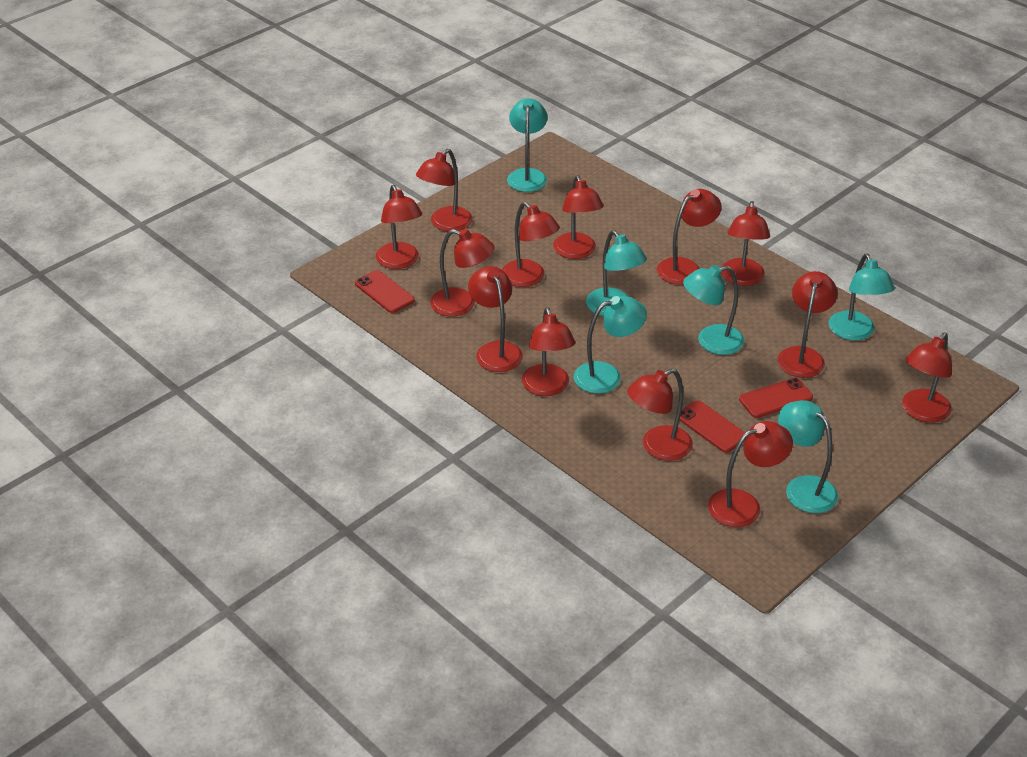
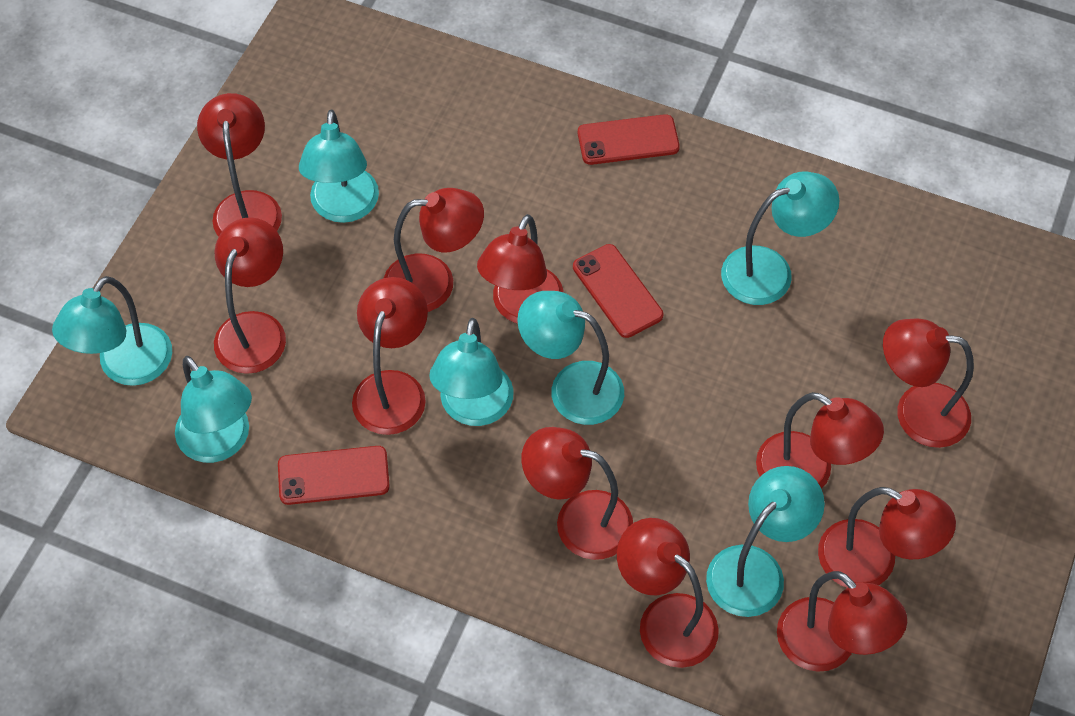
red lamp: 13 -> 11
turquoise lamp: 6 -> 7

